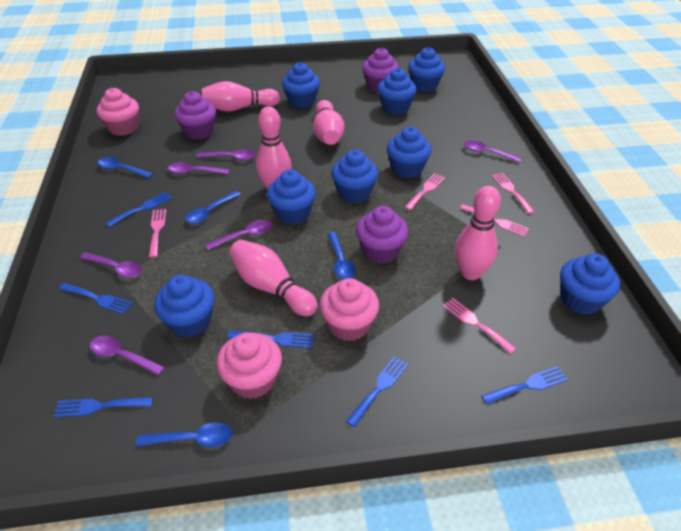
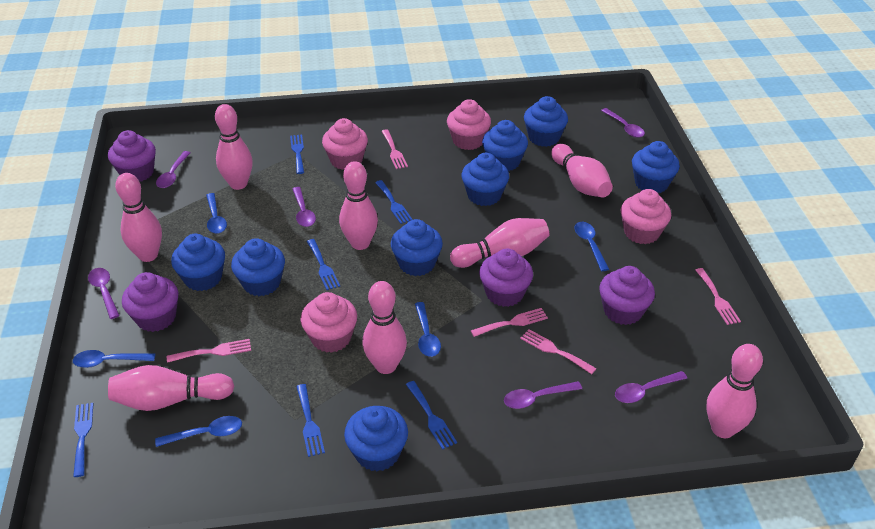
blue spoon: 4 -> 5
pink bowling pin: 5 -> 8
pink cupcake: 3 -> 4
purple cupcake: 3 -> 4

